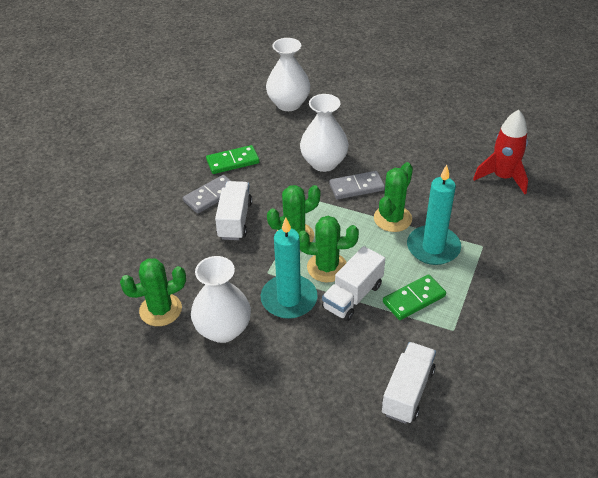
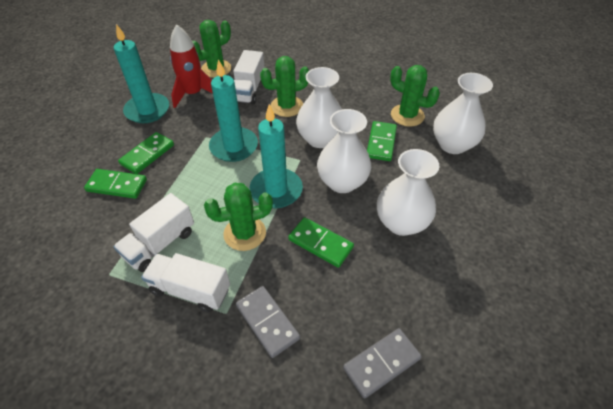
green domino: 2 -> 4
turquoise candle: 2 -> 3
white vase: 3 -> 4

